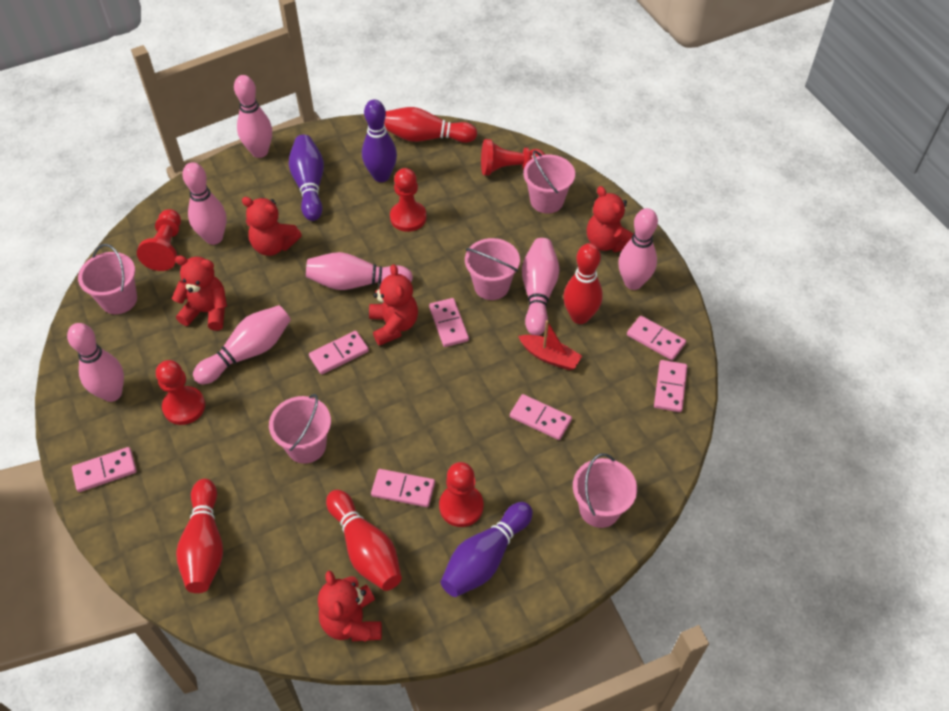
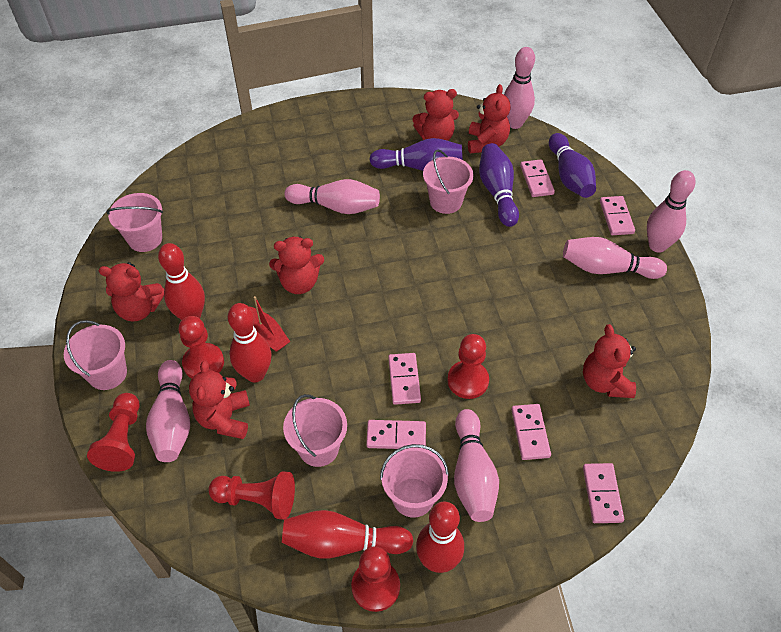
pink bowling pin: 7 -> 6
pink domino: 7 -> 6
red teddy bear: 5 -> 6

